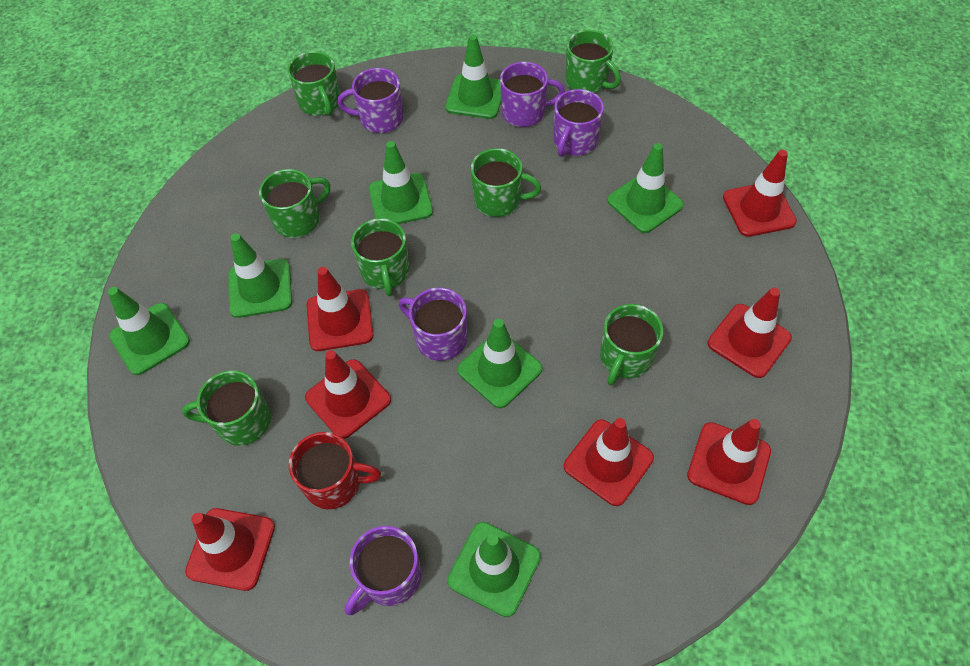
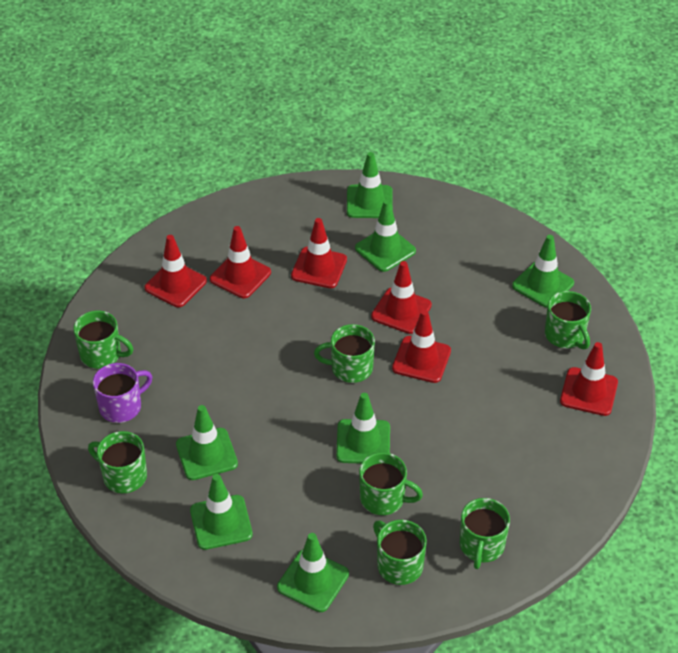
purple mug: 5 -> 1
red mug: 1 -> 0
red traffic cone: 7 -> 6

